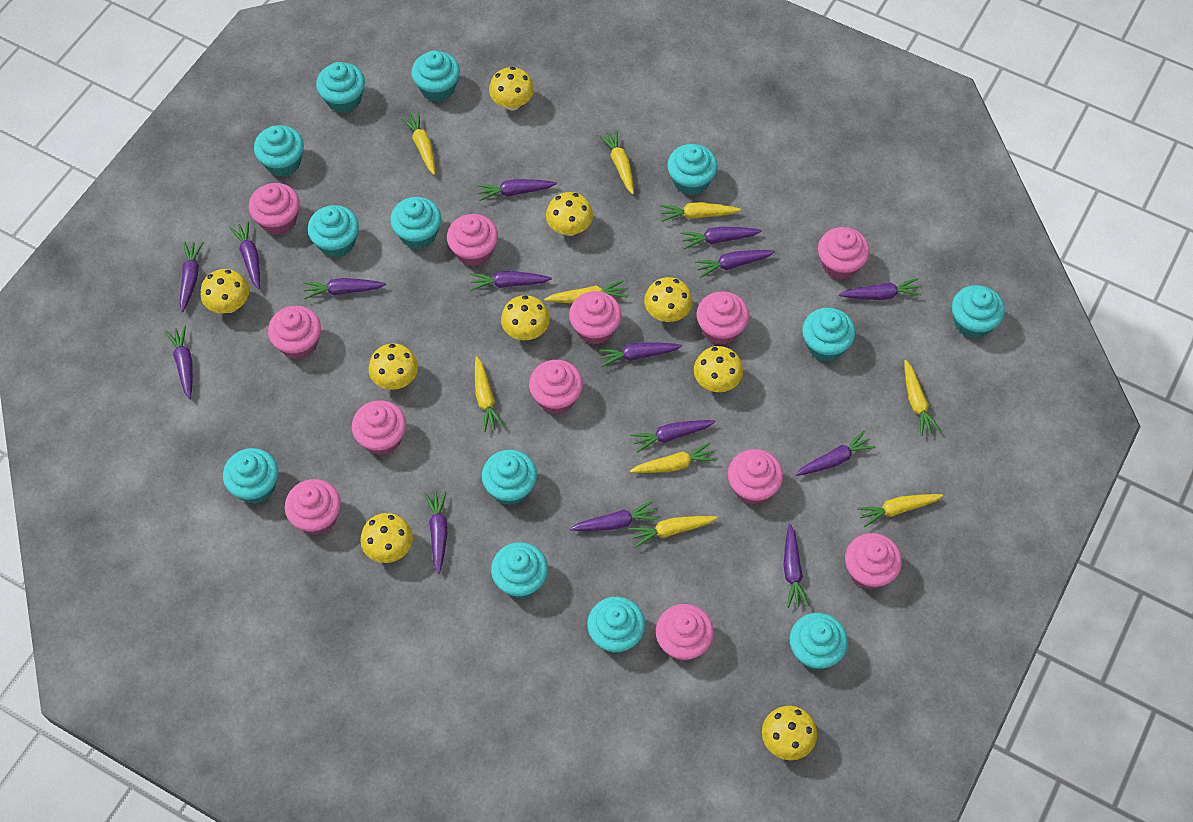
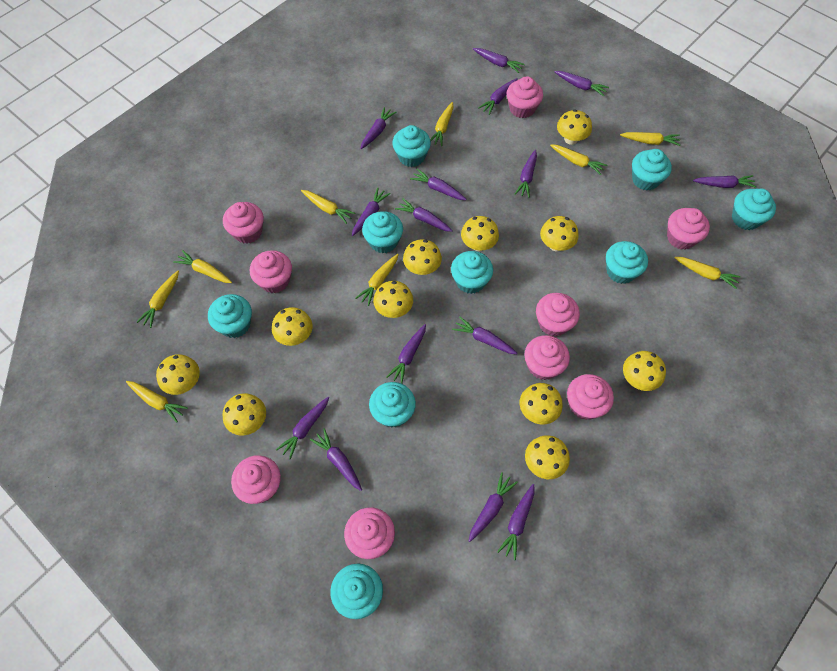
pink cupcake: 12 -> 9
turquoise cupcake: 13 -> 9
yellow mushroom: 9 -> 11

